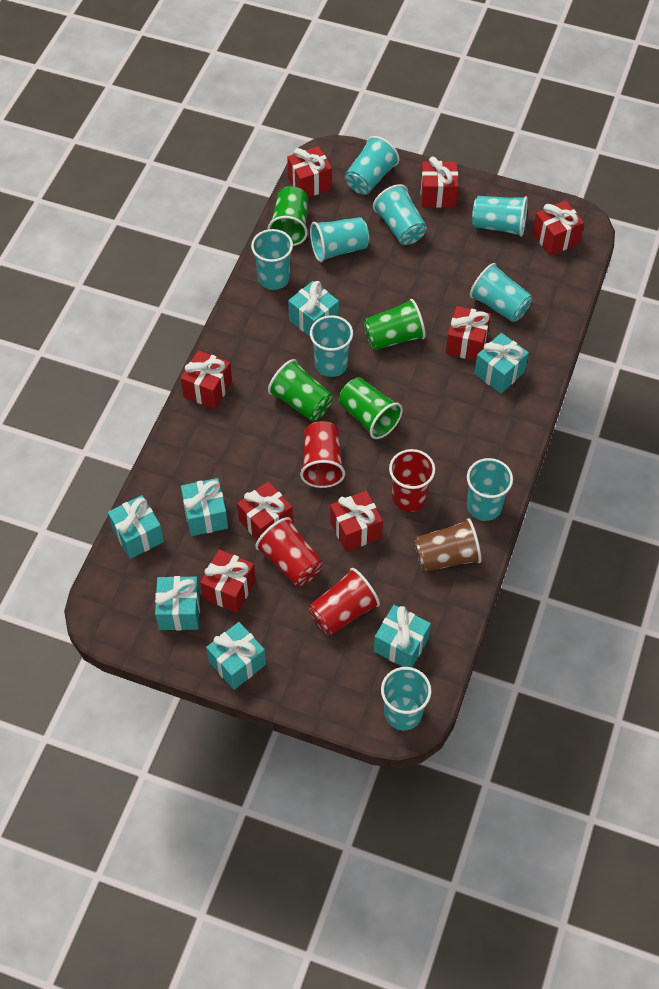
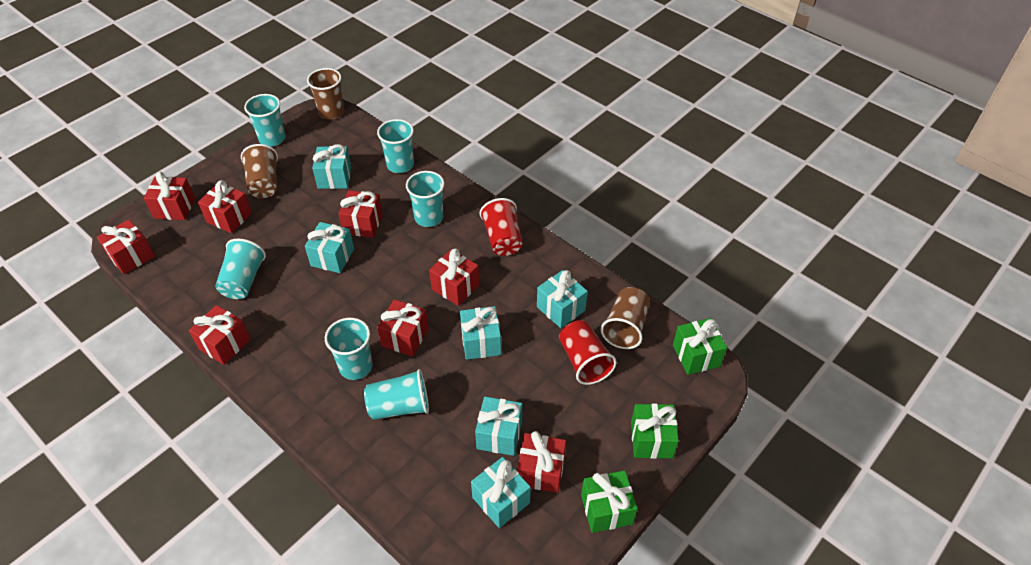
brown cup: 1 -> 3
green cup: 4 -> 0
green gift: 0 -> 3
red cup: 4 -> 2
turquoise cup: 9 -> 6
turquoise gift: 7 -> 6

